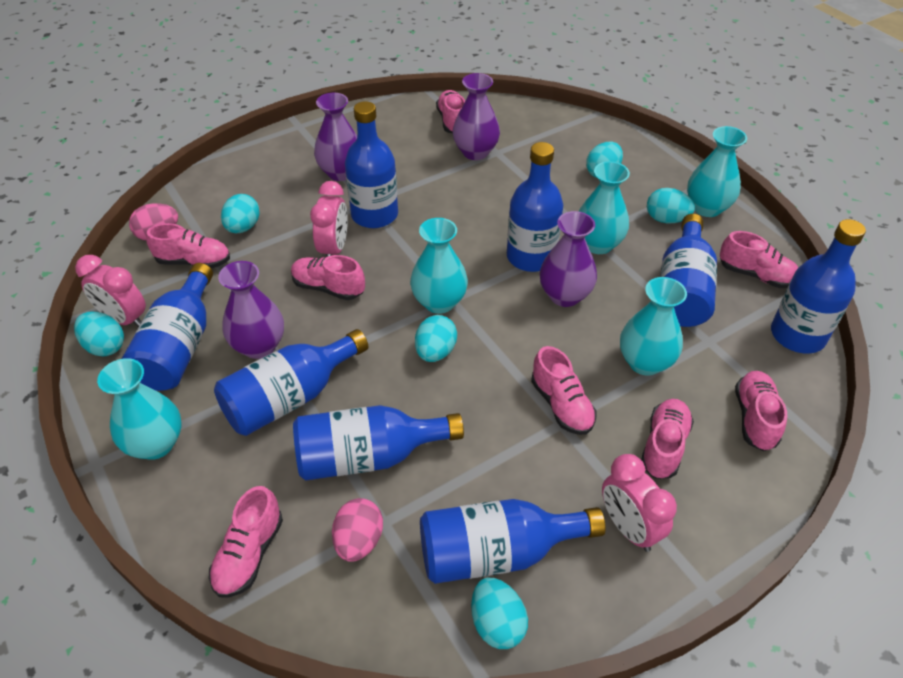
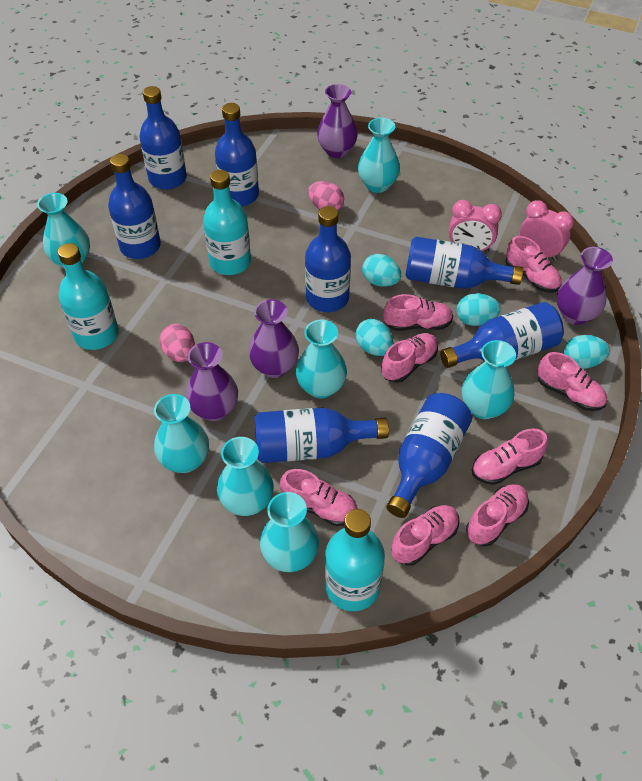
pink clock: 3 -> 2
turquoise bottle: 0 -> 3
turquoise egg: 6 -> 4
turquoise vase: 5 -> 7

